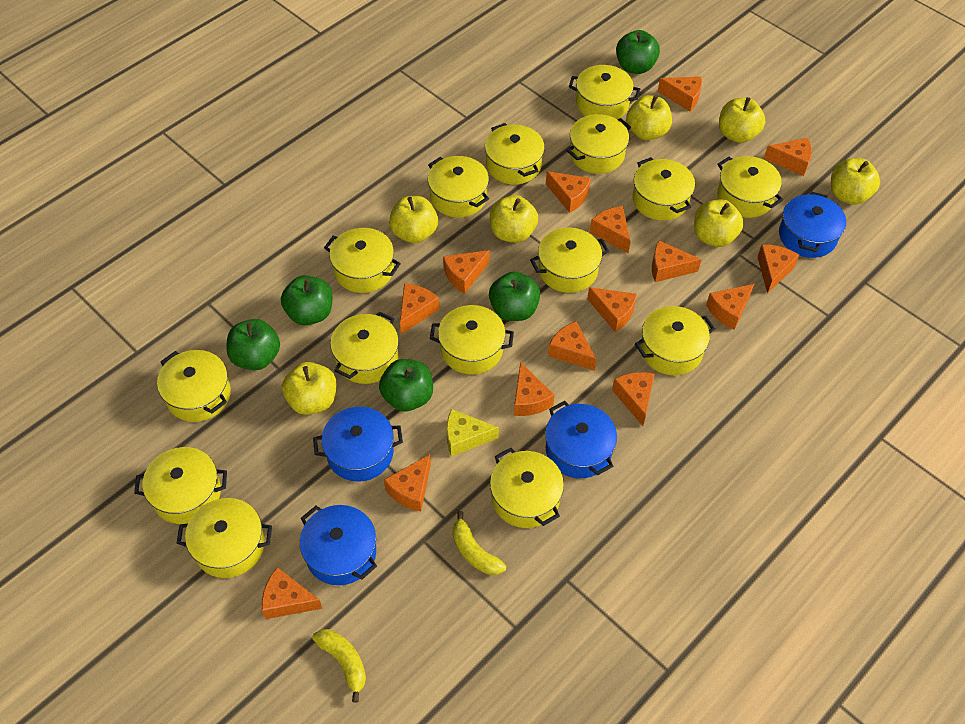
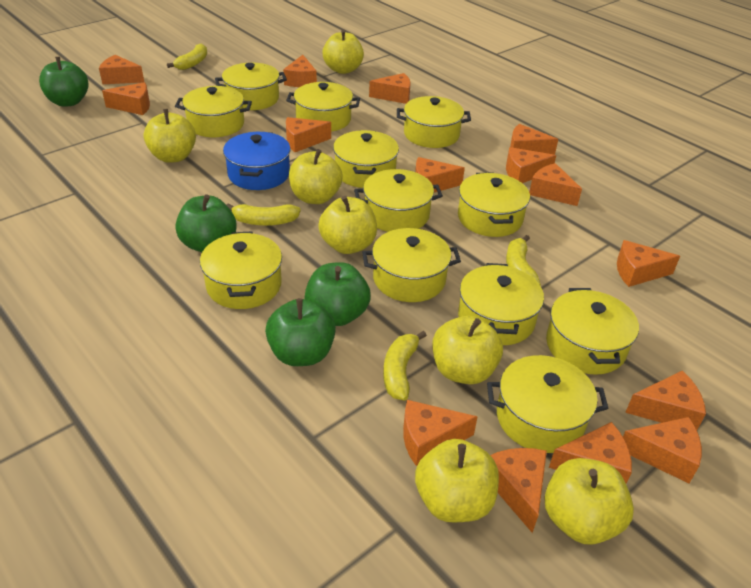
blue pot: 4 -> 1
green apple: 5 -> 4
yellow banana: 2 -> 4
yellow cheese: 1 -> 0
yellow pot: 15 -> 12

